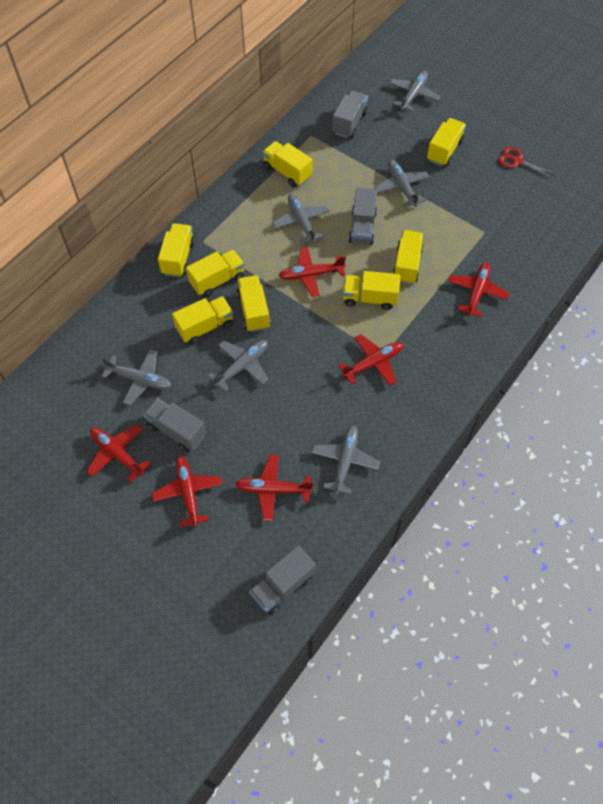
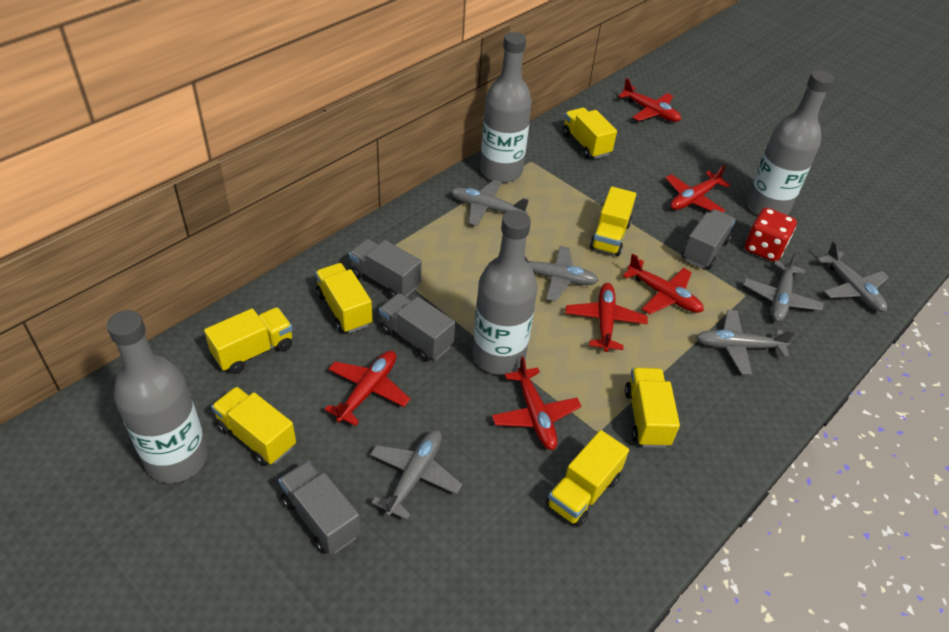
grey bottle: 0 -> 4
red dice: 0 -> 1
red scissors: 1 -> 0
yellow truck: 8 -> 7

